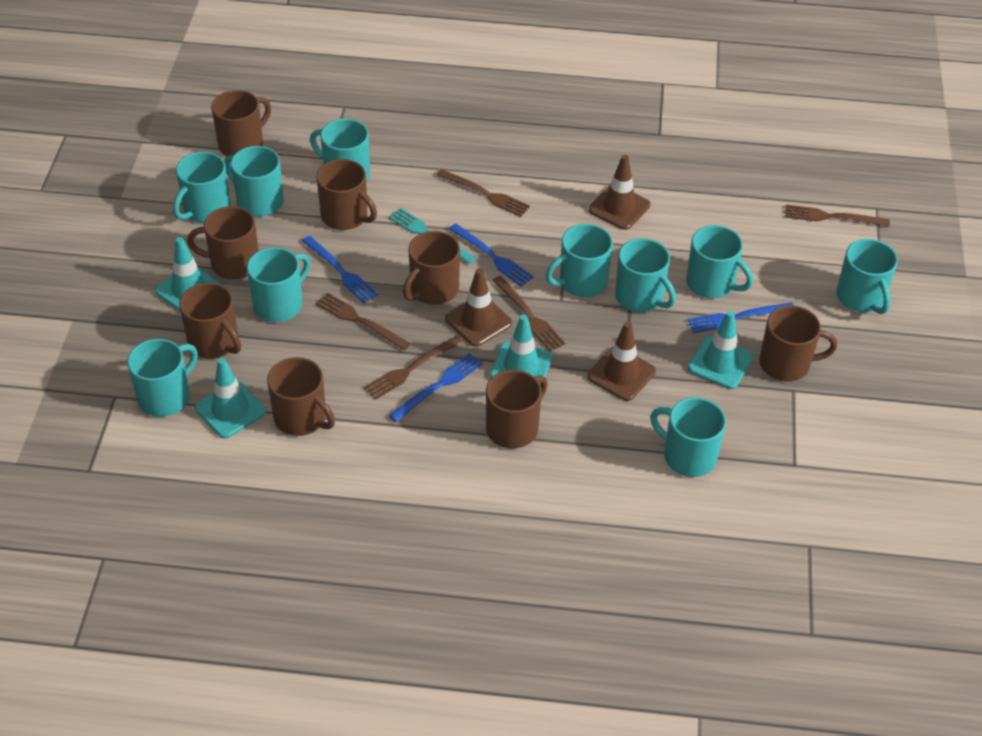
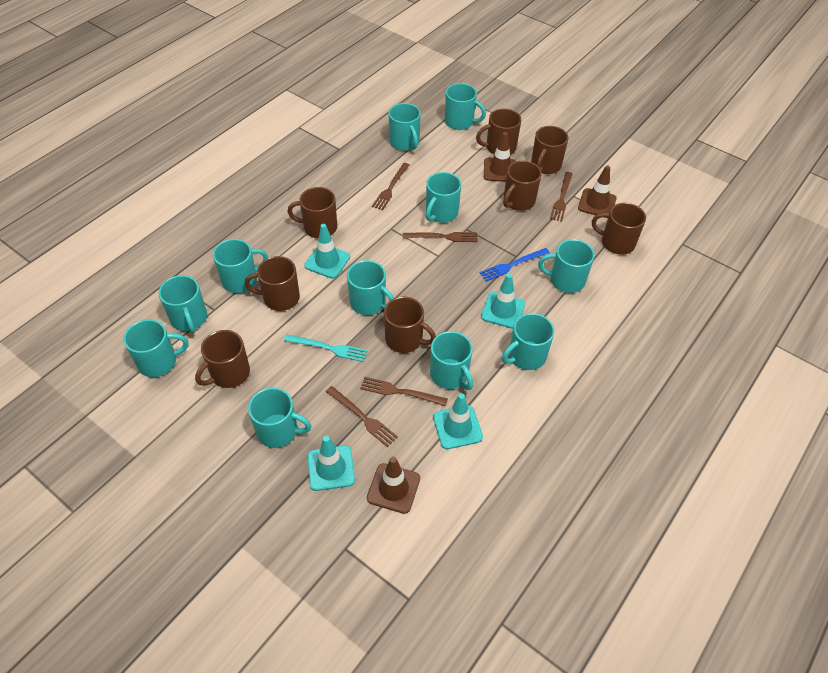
blue fork: 4 -> 1
turquoise mug: 10 -> 11

